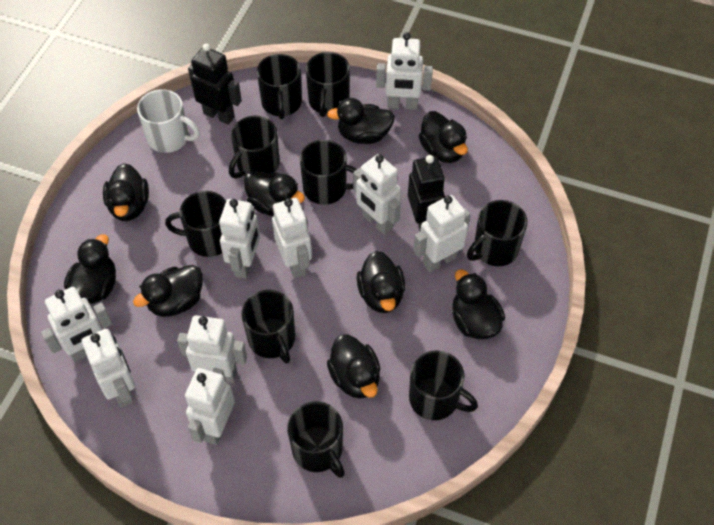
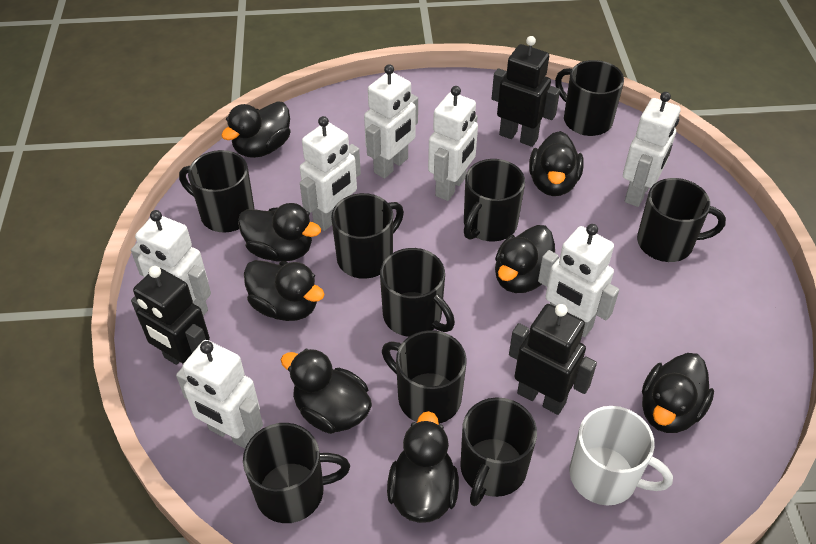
black duck: 9 -> 8
black robot: 2 -> 3
white robot: 9 -> 7

